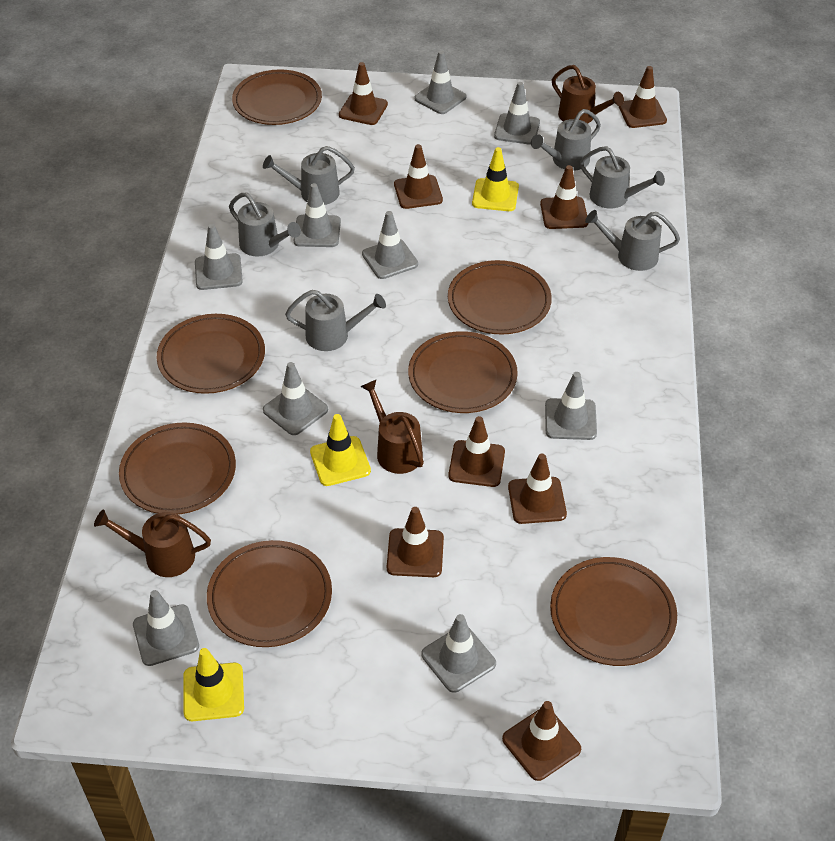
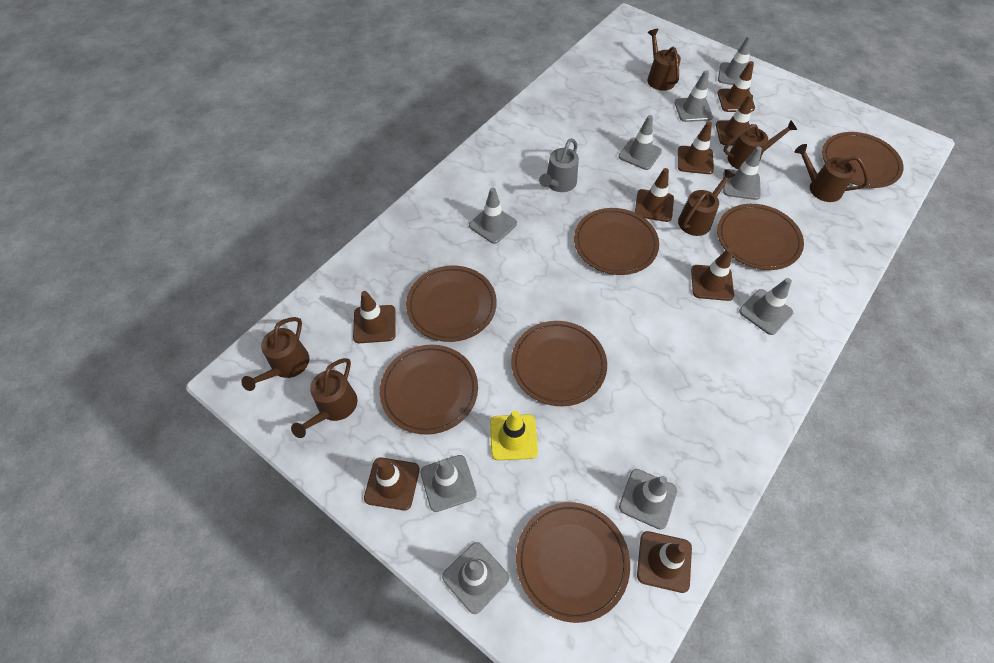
brown watering can: 3 -> 6
grey watering can: 6 -> 1
yellow traffic cone: 3 -> 1

